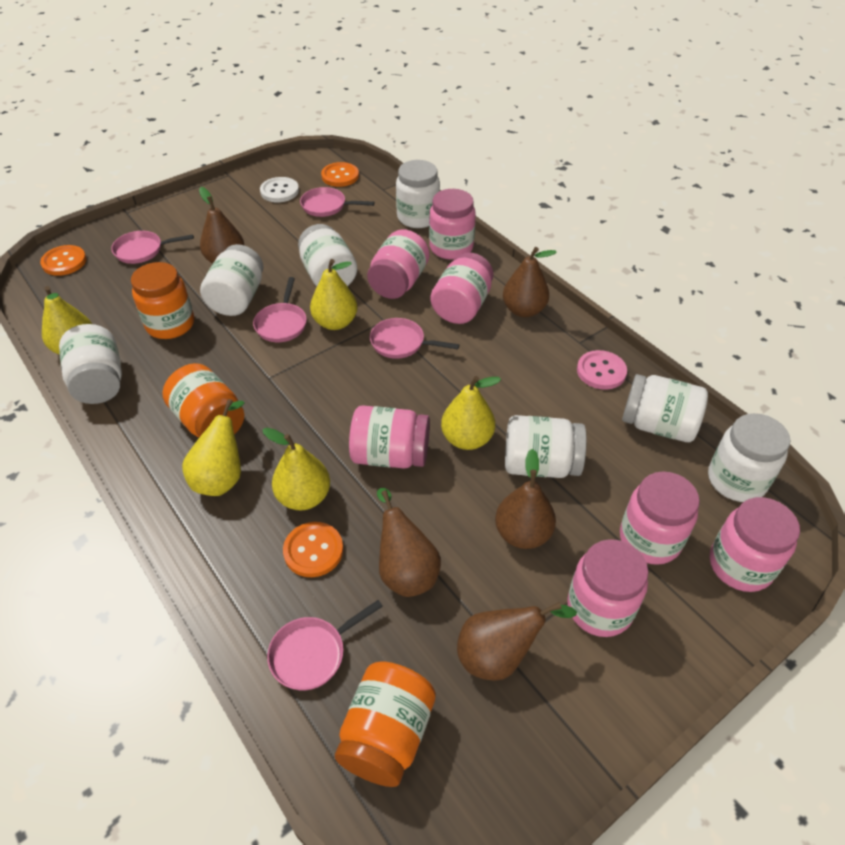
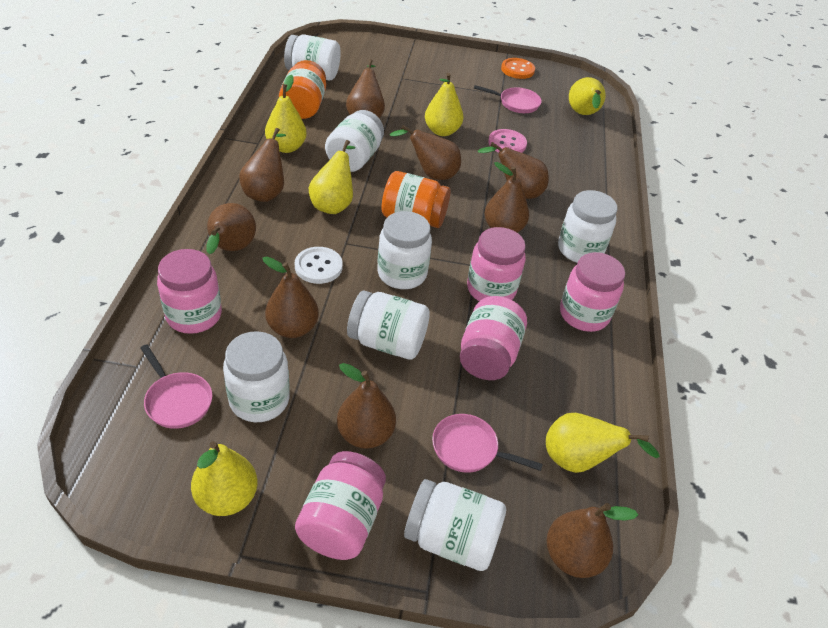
brown pear: 5 -> 9
orange button: 3 -> 1
orange jar: 3 -> 2
pink jar: 7 -> 5
pink pan: 5 -> 3
yellow pear: 5 -> 6

